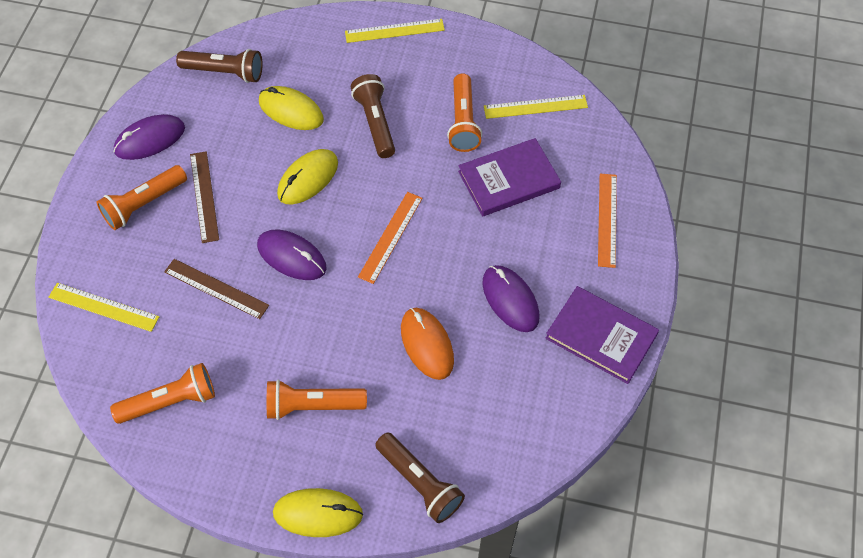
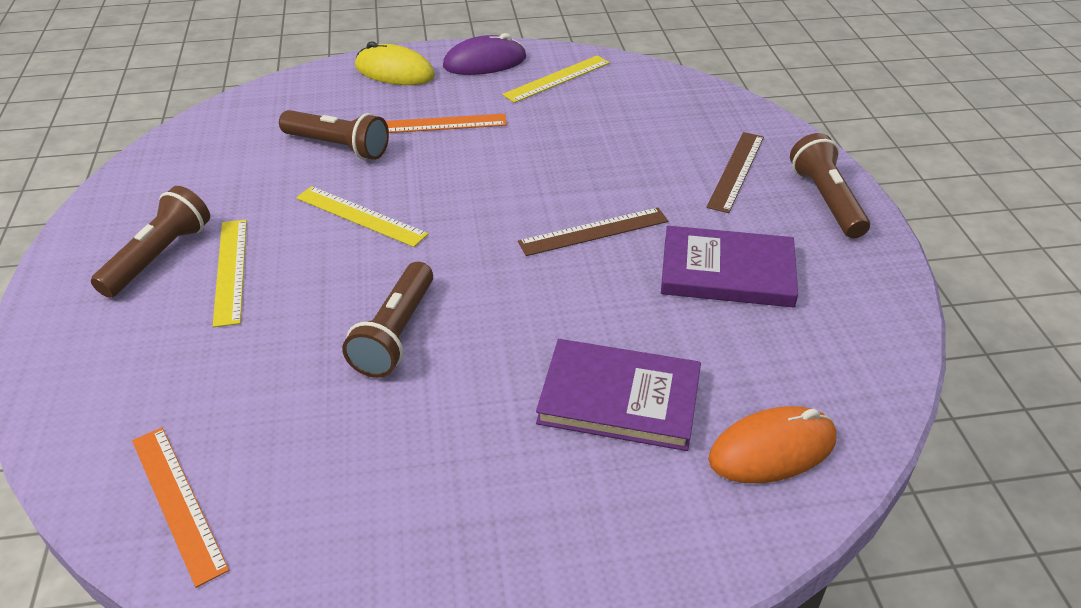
brown flashlight: 3 -> 4
orange flashlight: 4 -> 0
purple mouse: 3 -> 1
yellow mouse: 3 -> 1

